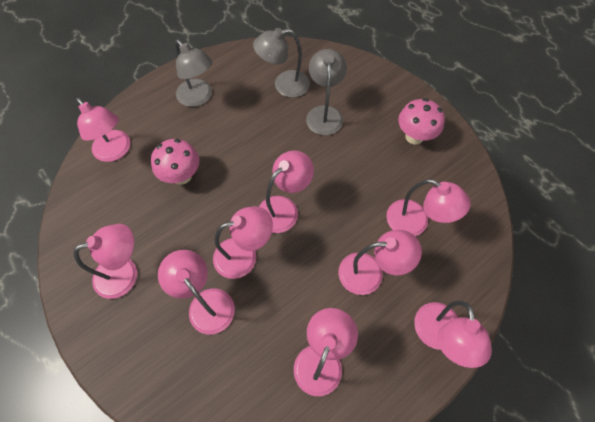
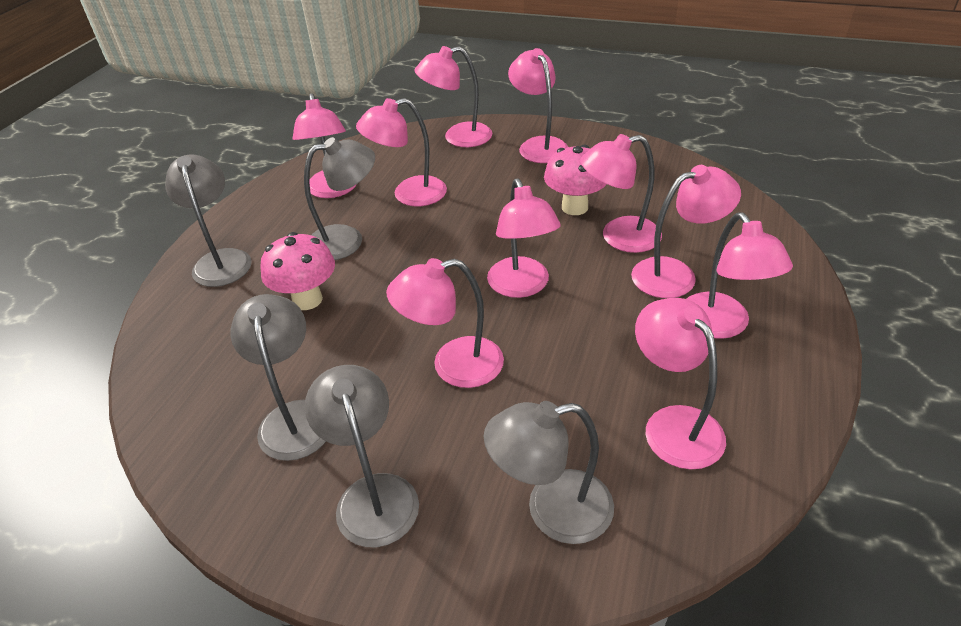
grey lamp: 3 -> 5
pink lamp: 9 -> 10

